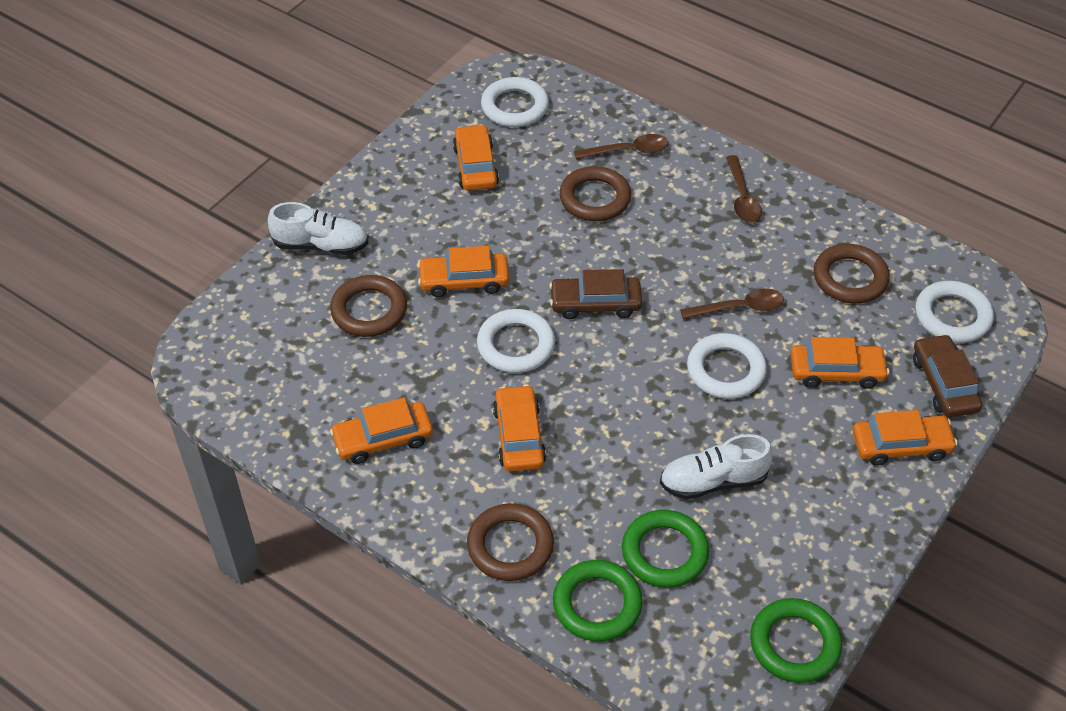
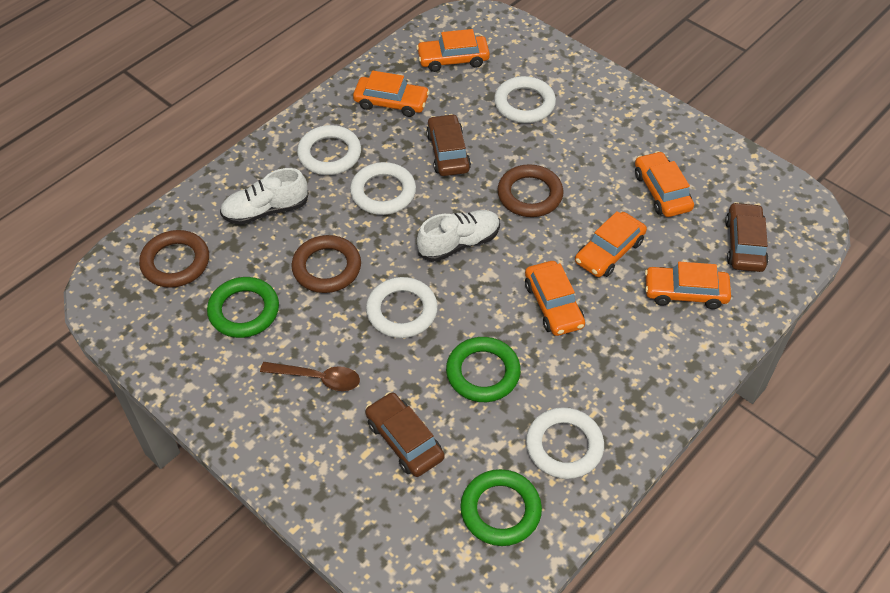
brown car: 2 -> 3
brown ring: 4 -> 3
brown spoon: 3 -> 1
white ring: 4 -> 5

